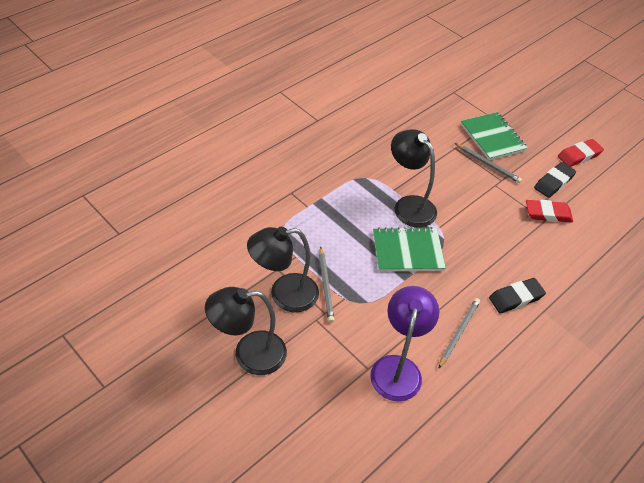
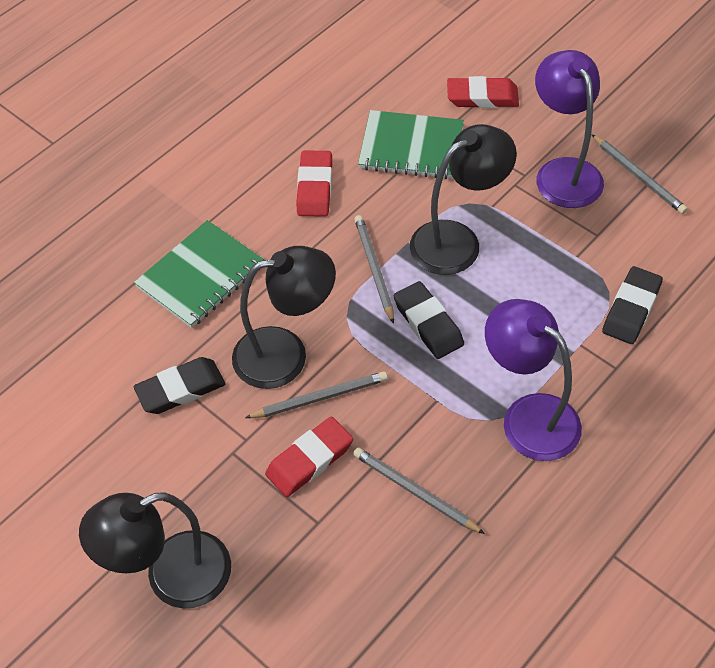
black eraser: 2 -> 3
grey pencil: 3 -> 4
purple lamp: 1 -> 2
red eraser: 2 -> 3

